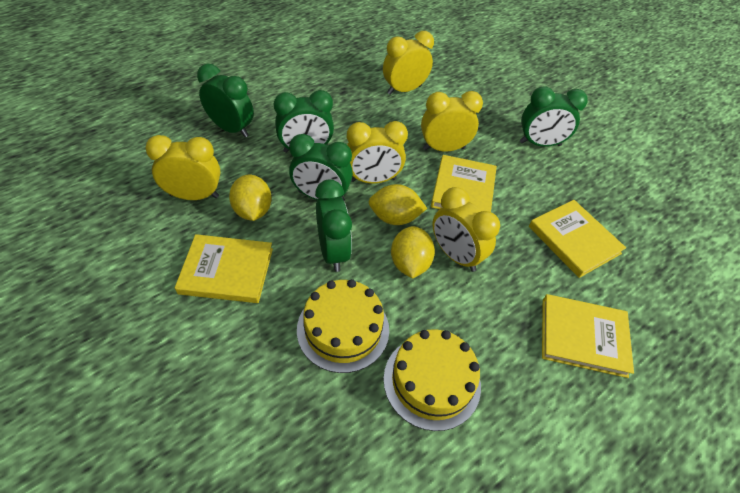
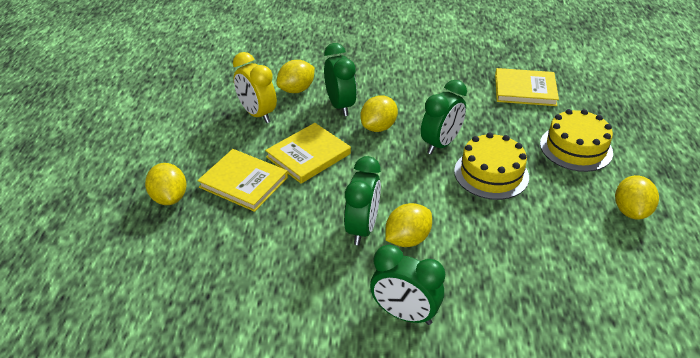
green clock: 5 -> 4
yellow book: 4 -> 3
yellow clock: 5 -> 1
yellow lemon: 3 -> 5

